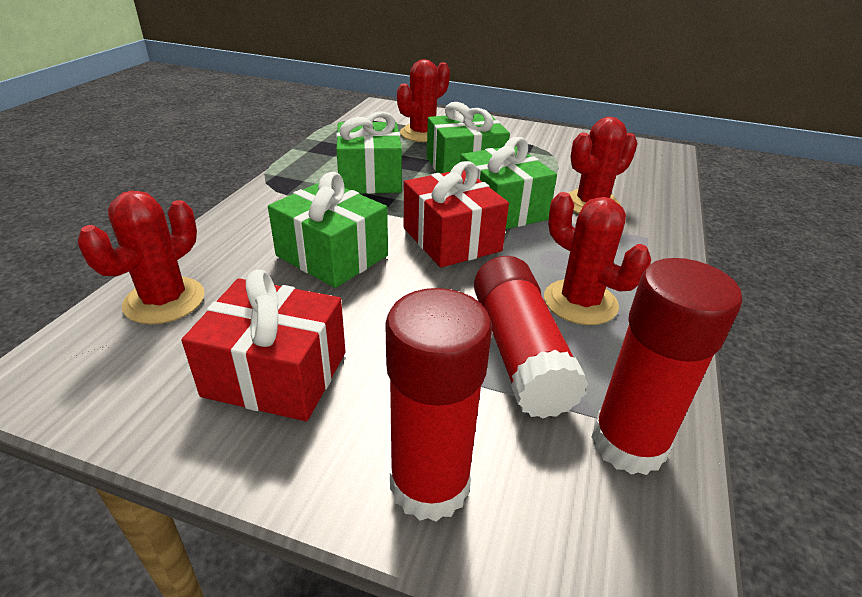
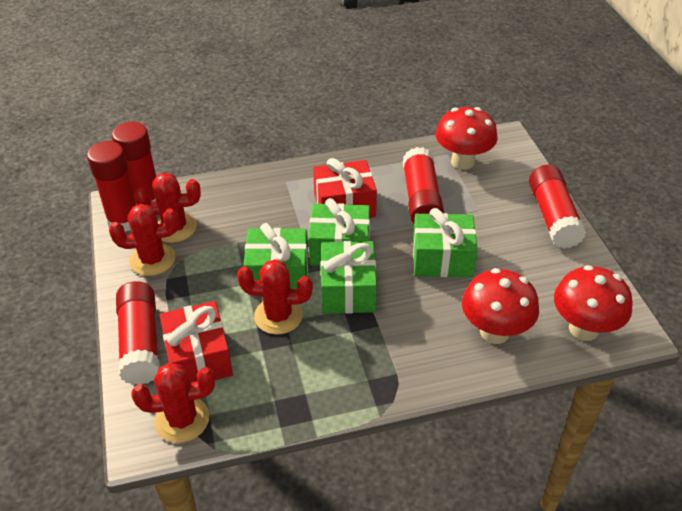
red glue stick: 3 -> 5
red mushroom: 0 -> 3

